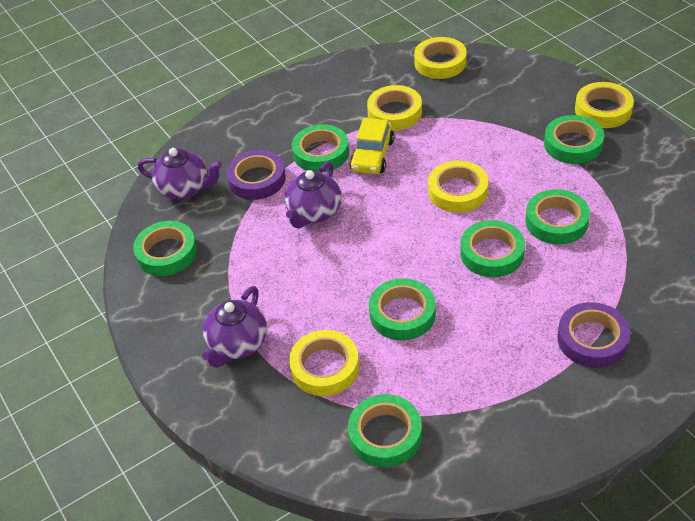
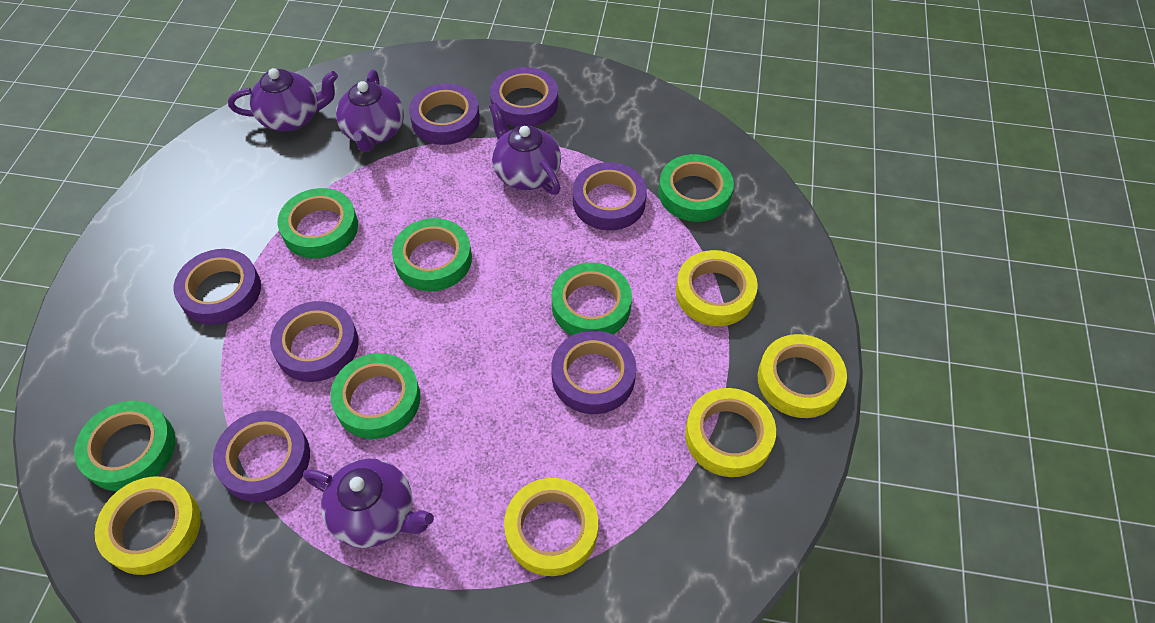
green tape: 7 -> 6
purple tape: 2 -> 7
purple teapot: 3 -> 4
yellow car: 1 -> 0

